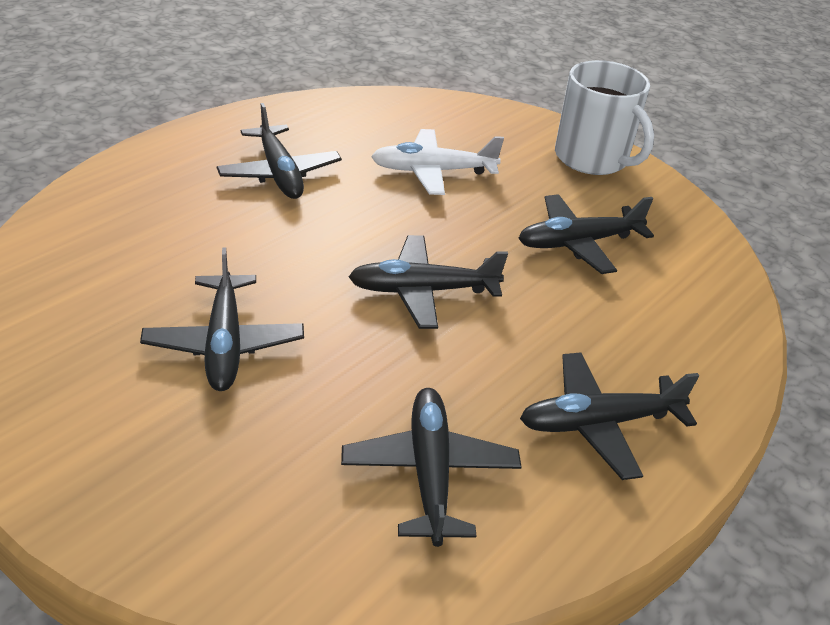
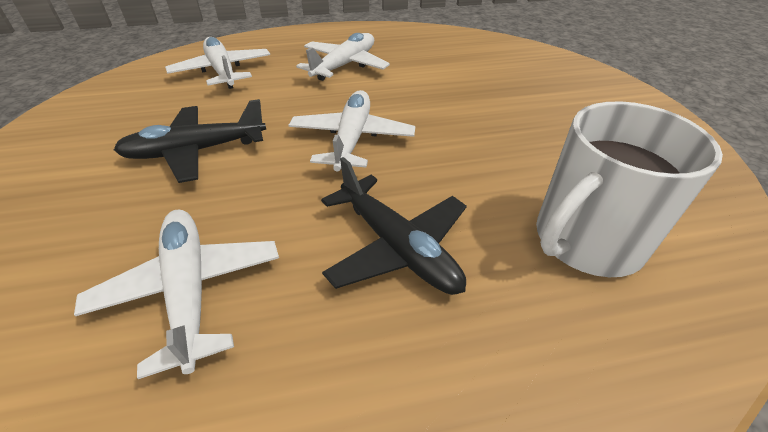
black plane: 6 -> 2
white plane: 1 -> 4

